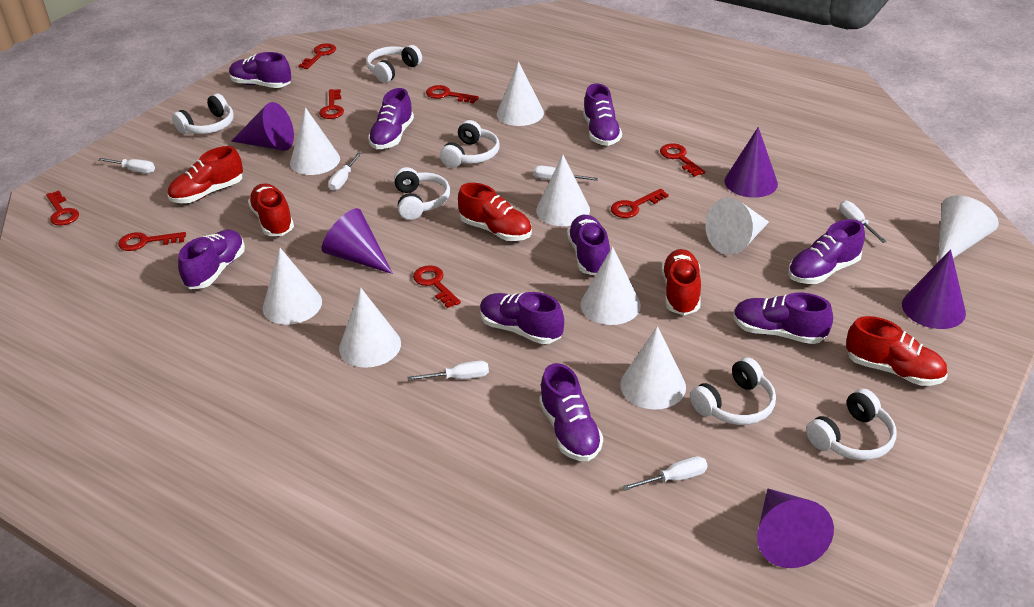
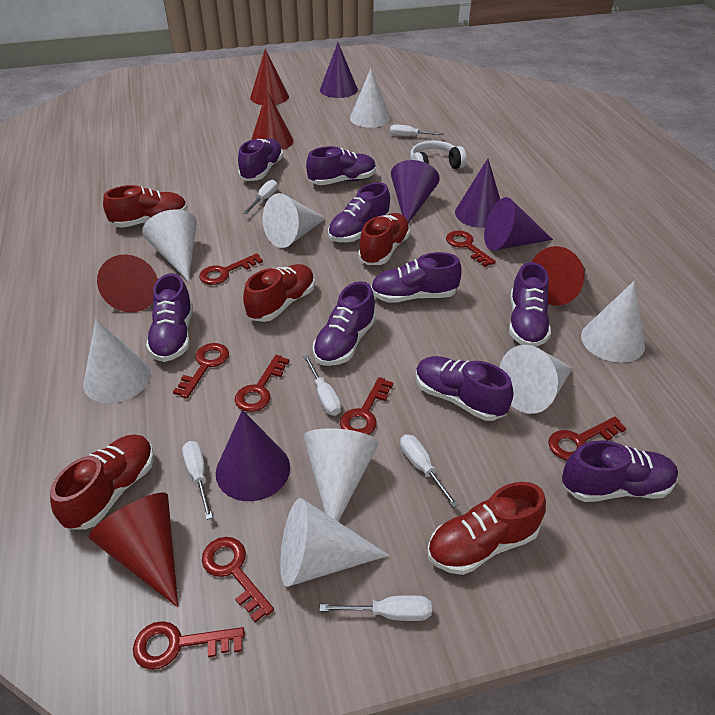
red cone: 0 -> 5
white cone: 9 -> 8
white headphones: 6 -> 1

